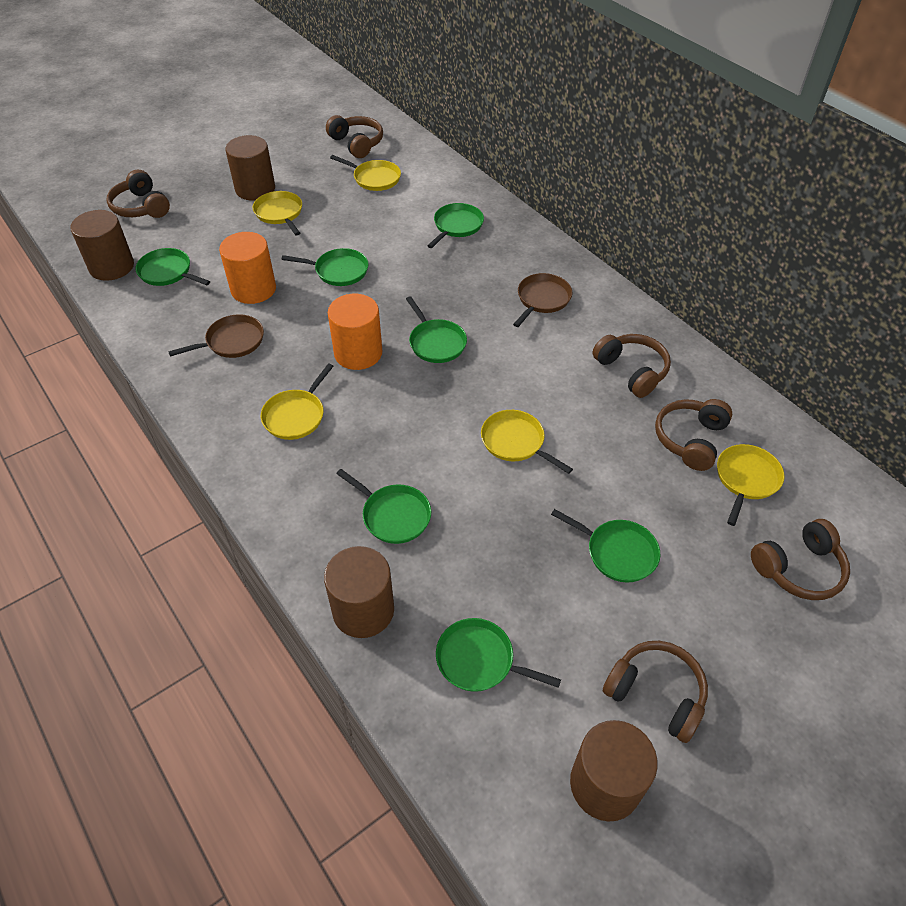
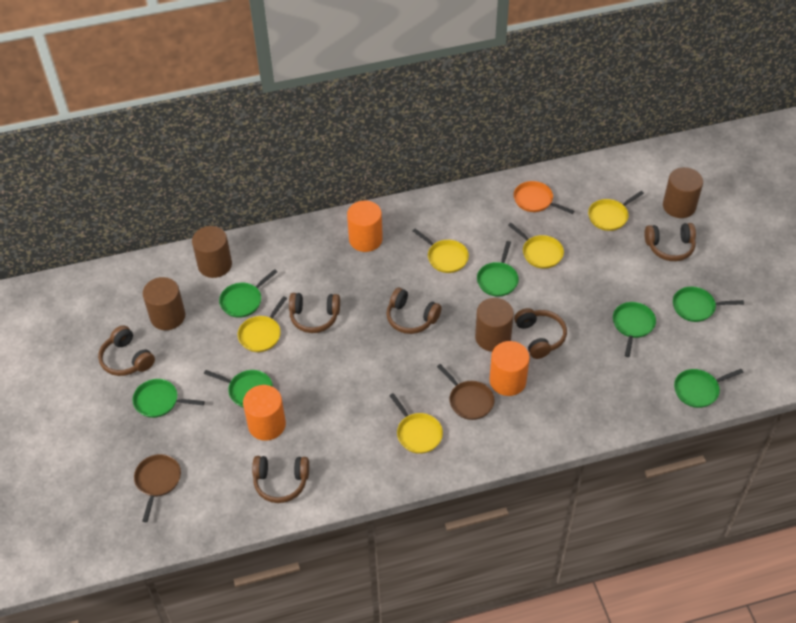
orange cylinder: 2 -> 3
orange pan: 0 -> 1

